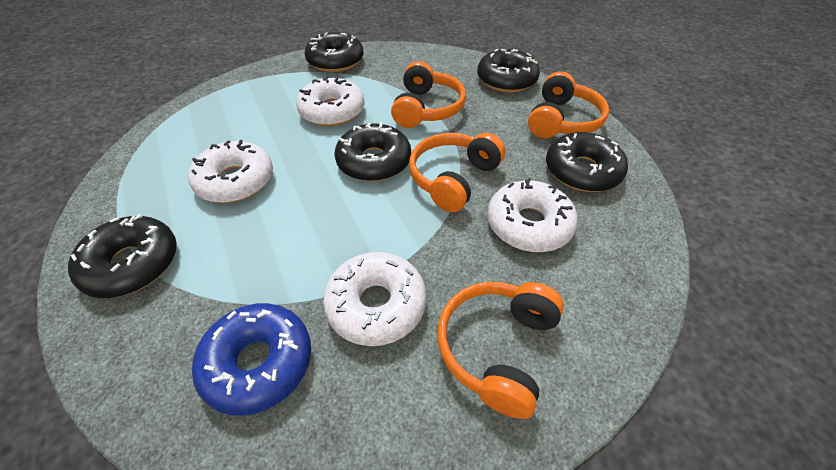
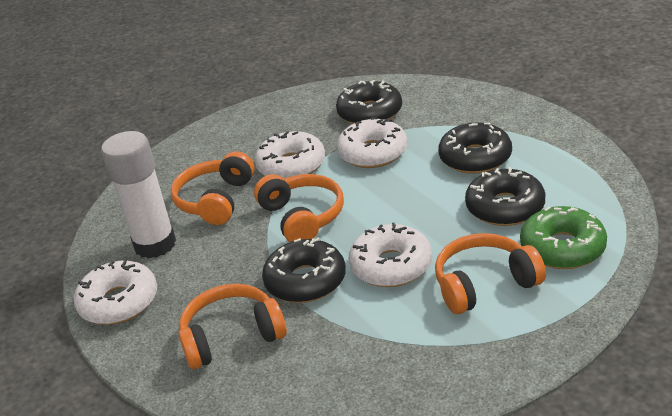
black donut: 5 -> 4
blue donut: 1 -> 0
green donut: 0 -> 1
white glue stick: 0 -> 1

